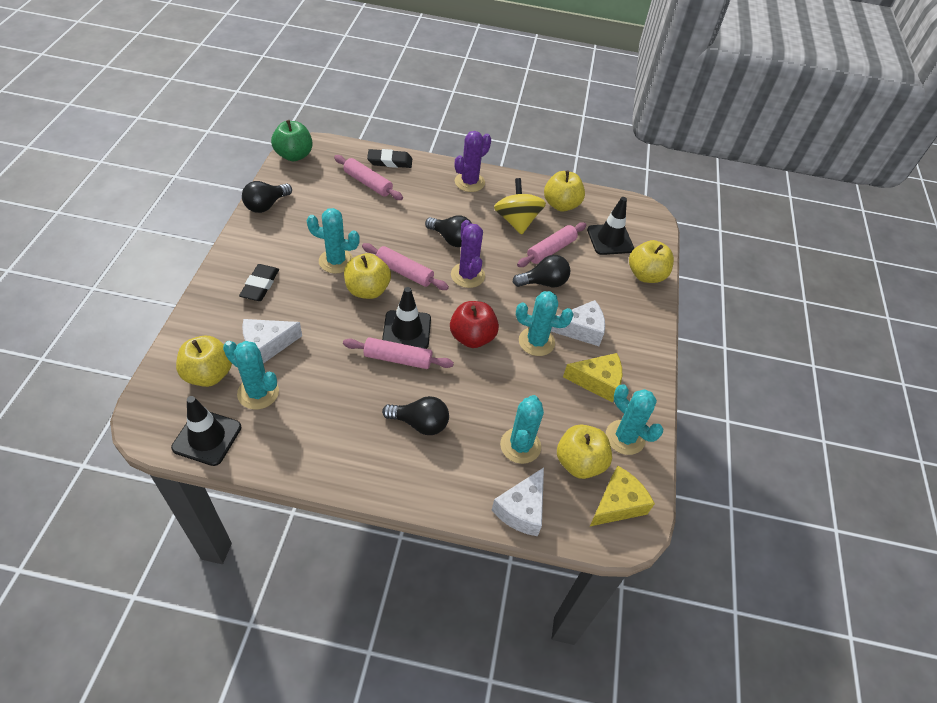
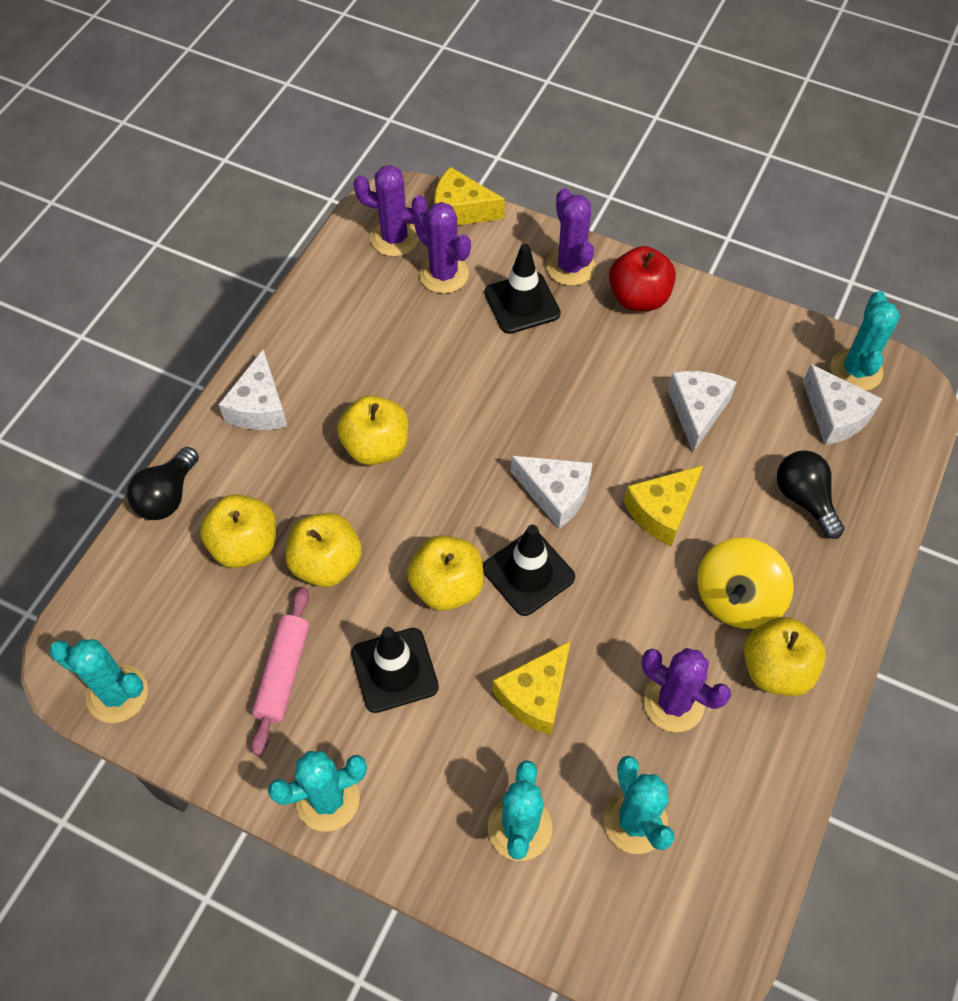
black eraser: 2 -> 0
black light bulb: 4 -> 2
green apple: 1 -> 0
pink rolling pin: 4 -> 1
purple cactus: 2 -> 4
white cheese: 3 -> 4
yellow cheese: 2 -> 3

